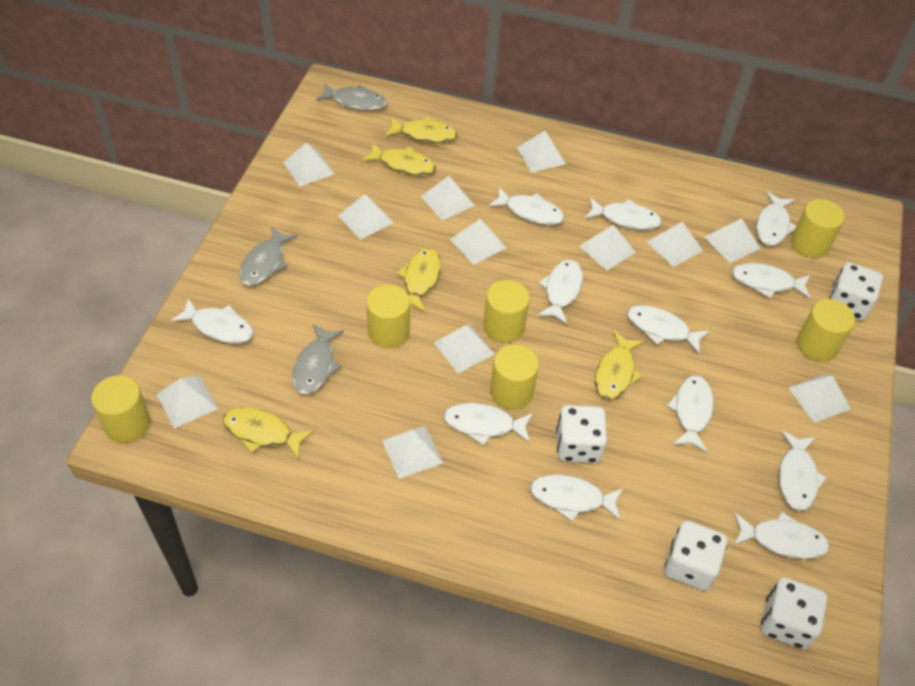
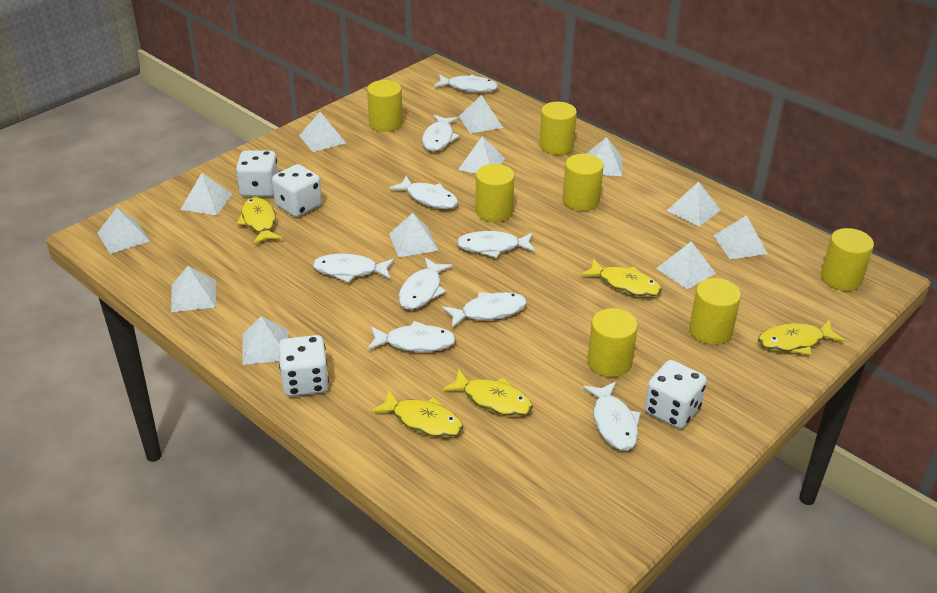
grey fish: 3 -> 0
white fish: 12 -> 9
yellow cylinder: 6 -> 7

